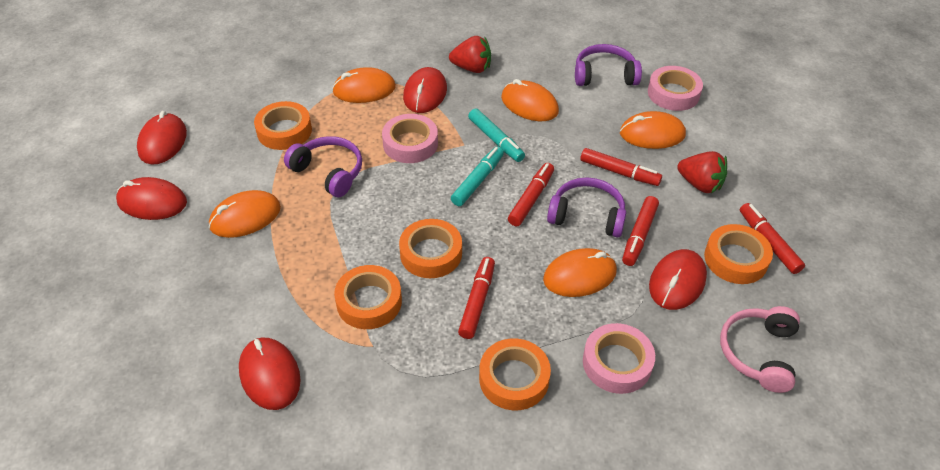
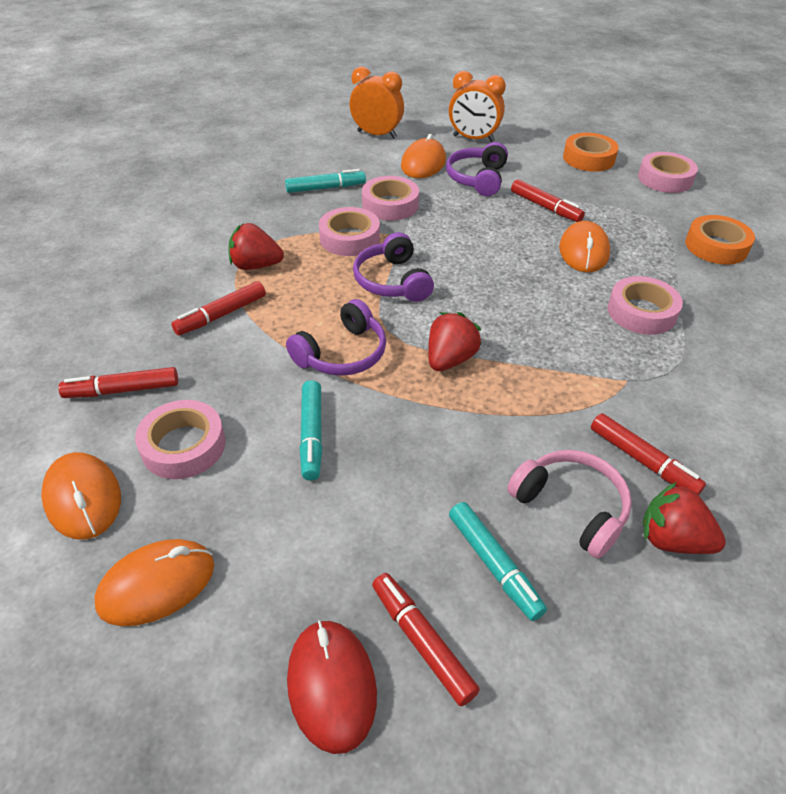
orange clock: 0 -> 2
orange mouse: 5 -> 4
orange tape: 5 -> 2
pink tape: 3 -> 5
red mouse: 5 -> 1
red strawberry: 2 -> 3
turquoise marker: 2 -> 3

